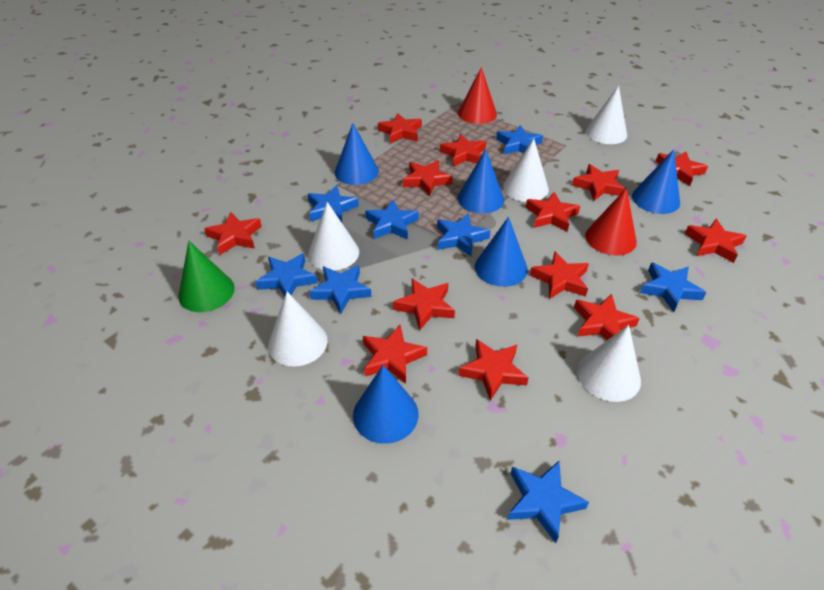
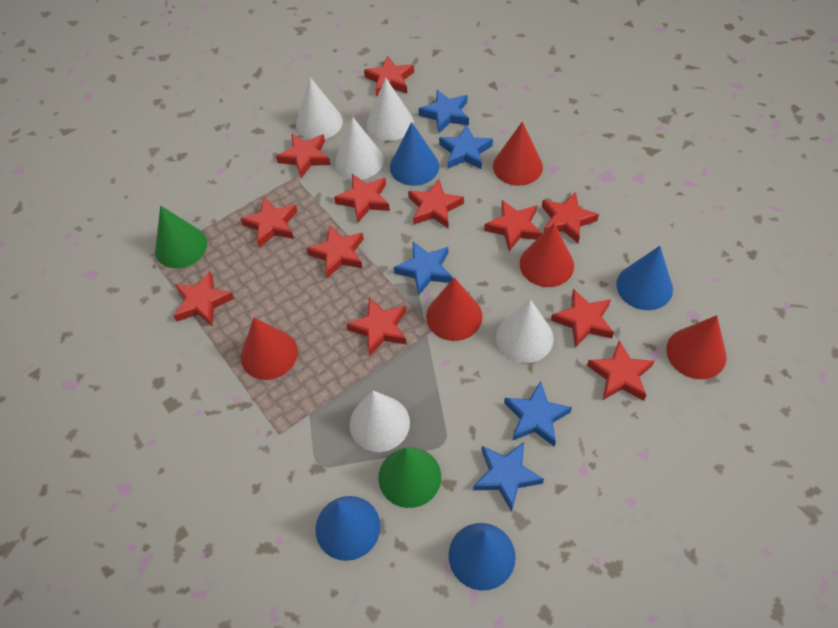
blue cone: 5 -> 4
blue star: 8 -> 5
green cone: 1 -> 2
red cone: 2 -> 5
red star: 13 -> 12

